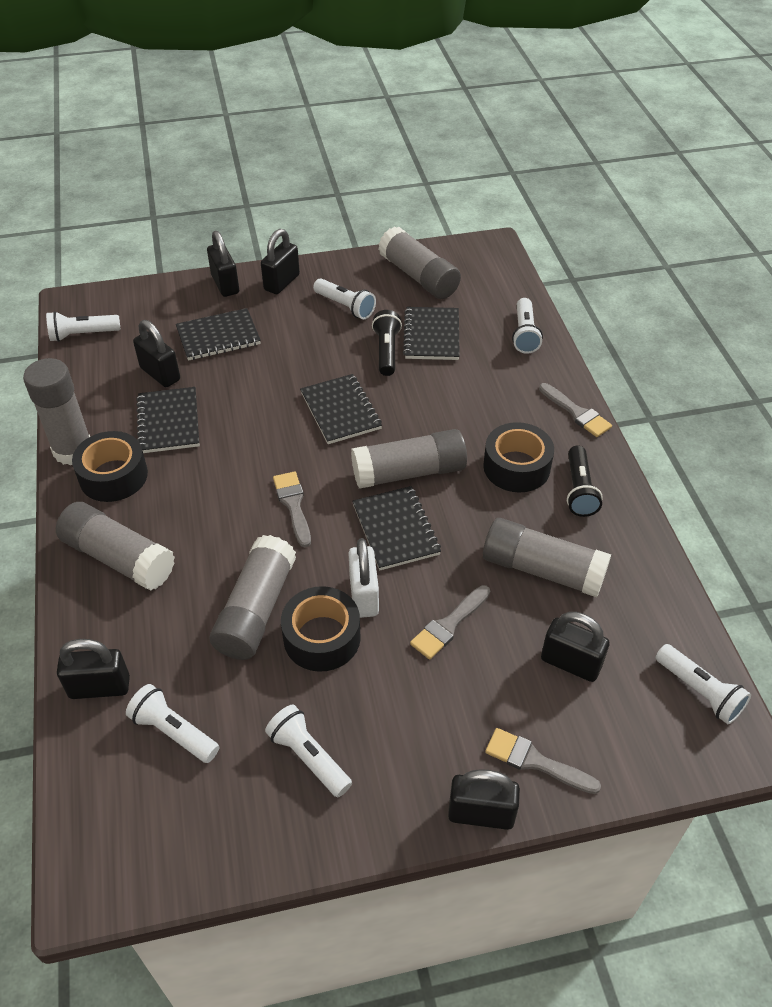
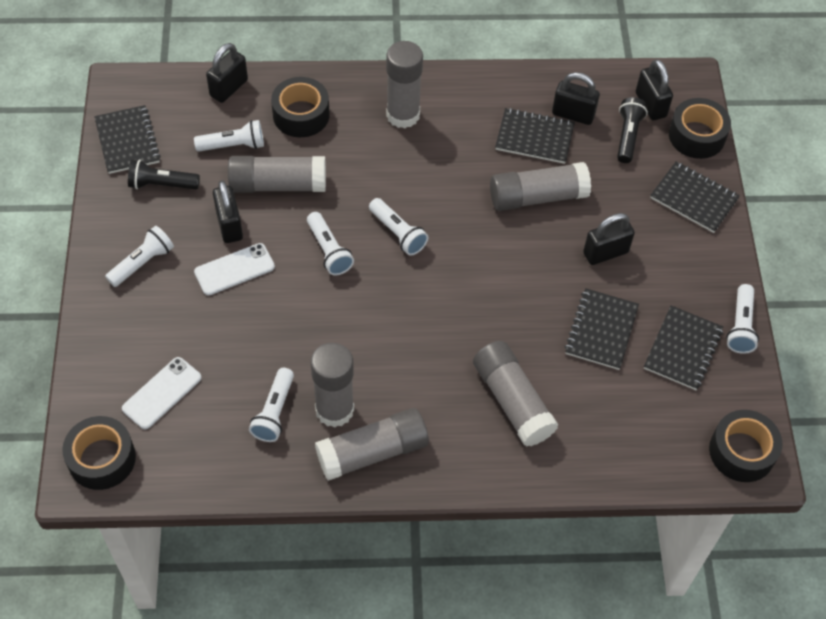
black padlock: 6 -> 5
black tape: 3 -> 4
grey brush: 4 -> 0
white padlock: 1 -> 0
white phone: 0 -> 2

